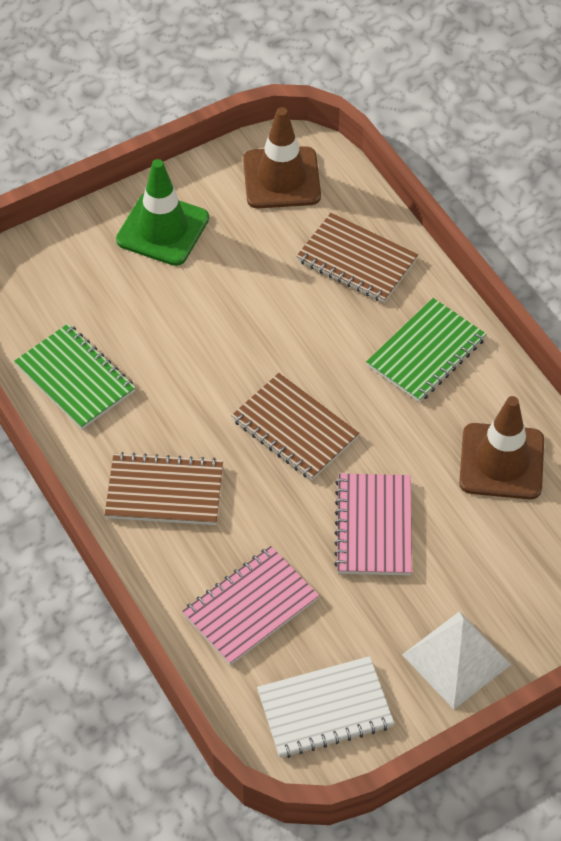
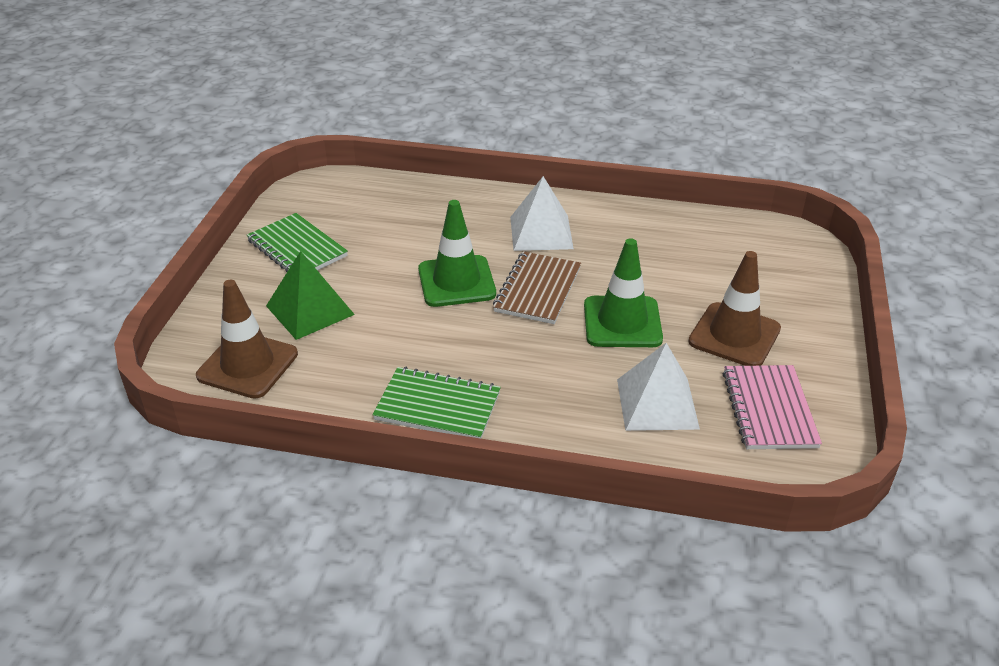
brown notebook: 3 -> 1
green pyramid: 0 -> 1
green traffic cone: 1 -> 2
pink notebook: 2 -> 1
white notebook: 1 -> 0
white pyramid: 1 -> 2

